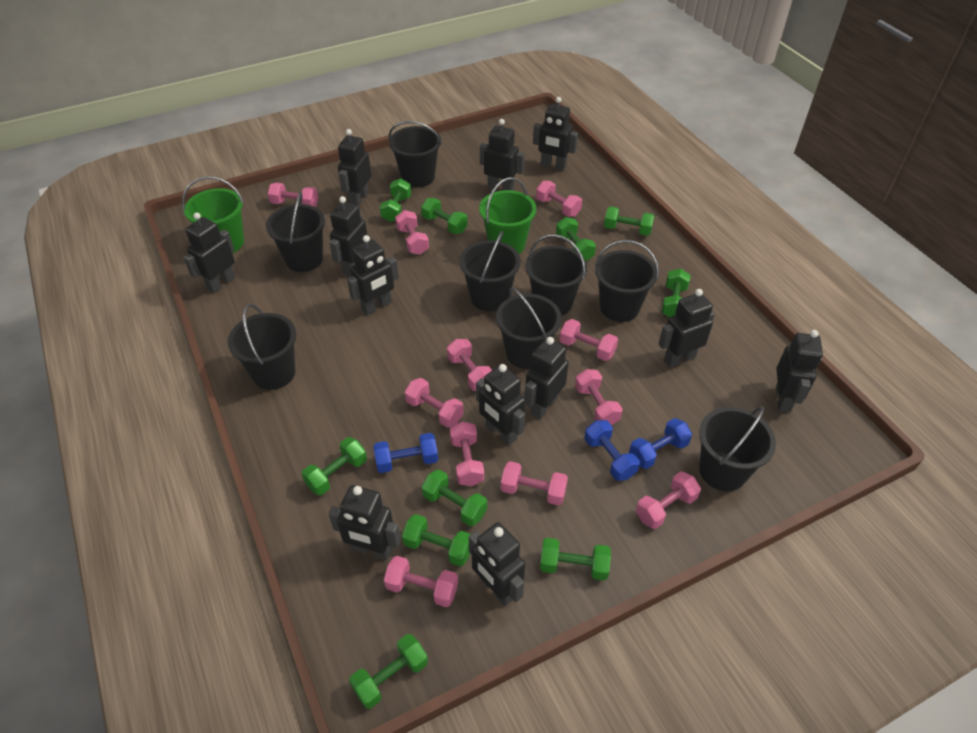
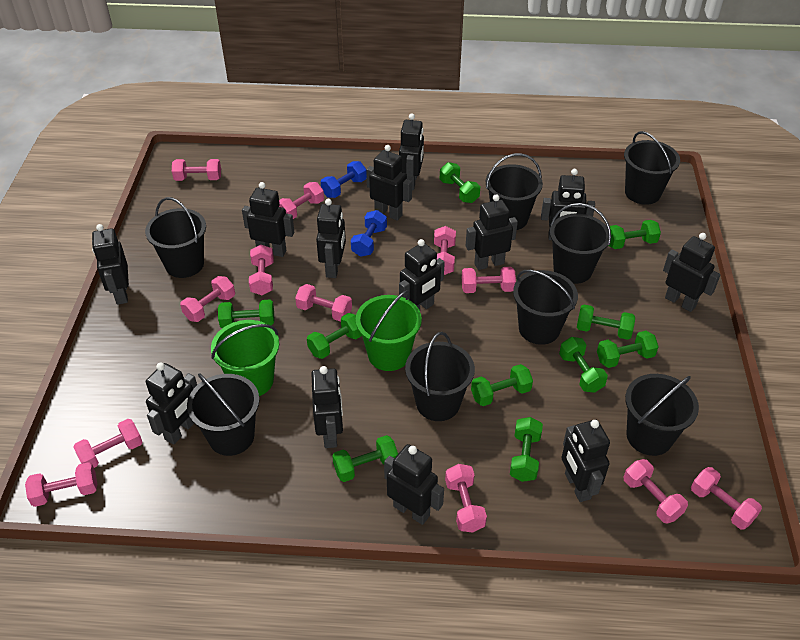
black robot: 12 -> 13
blue dumbbell: 3 -> 2
pink dumbbell: 11 -> 12

